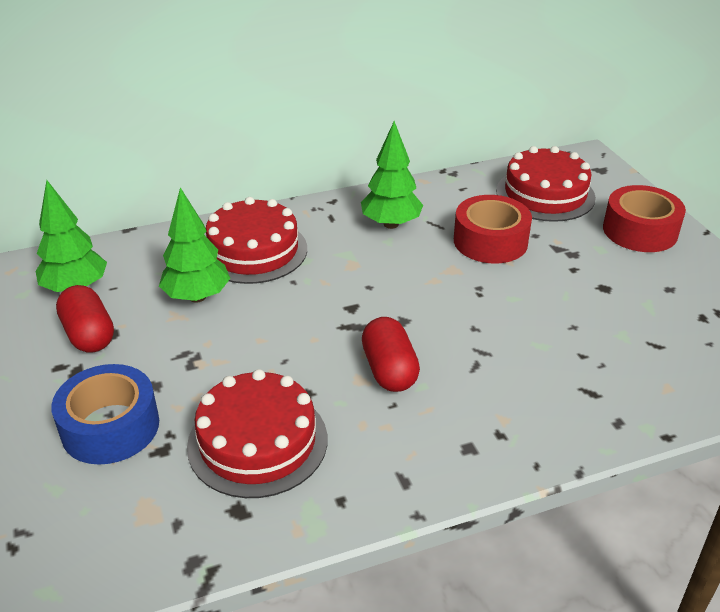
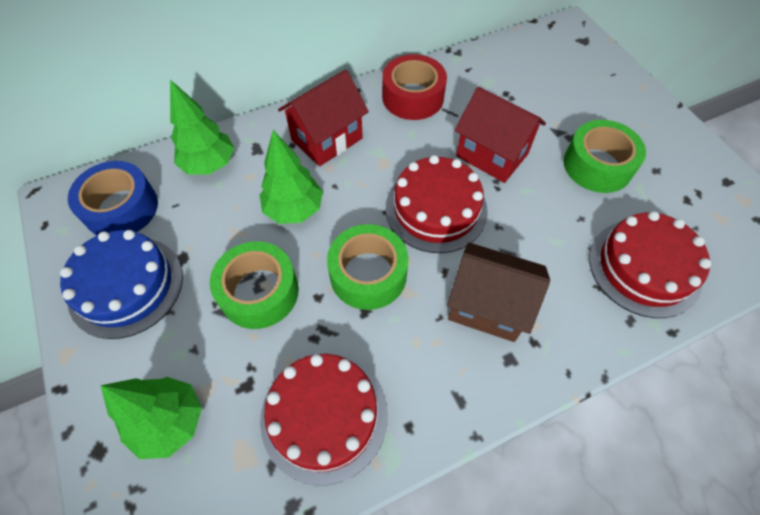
blue cake: 0 -> 1
brown house: 0 -> 1
green tape: 0 -> 3
red capsule: 2 -> 0
red house: 0 -> 2
red tape: 2 -> 1

